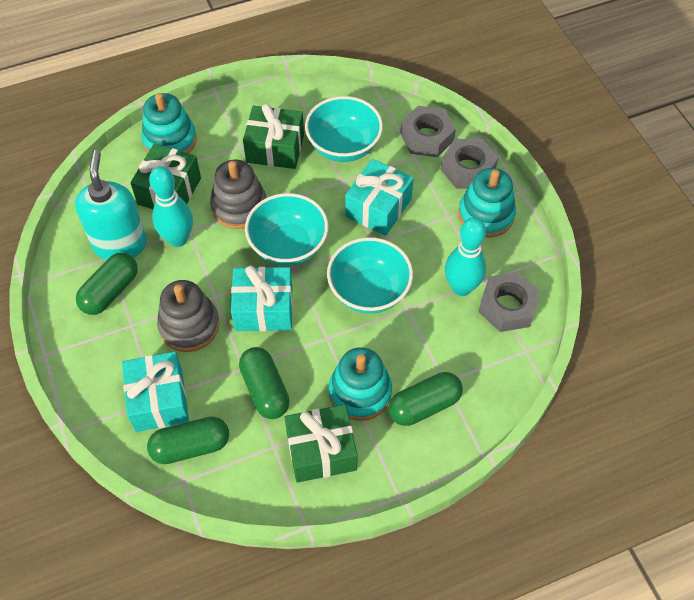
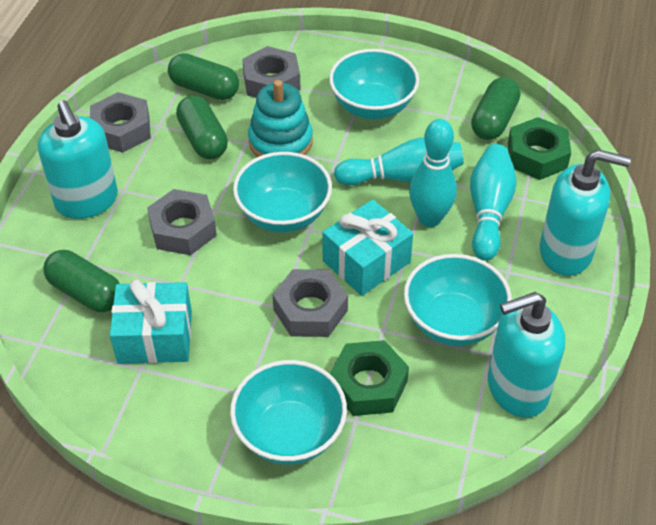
green gift: 3 -> 0
green nut: 0 -> 2
grey nut: 3 -> 4
grey stacking toy: 2 -> 0
turquoise bowl: 3 -> 4
turquoise bowling pin: 2 -> 3
turquoise gift: 3 -> 2
turquoise soap dispenser: 1 -> 3
turquoise stacking toy: 3 -> 1

